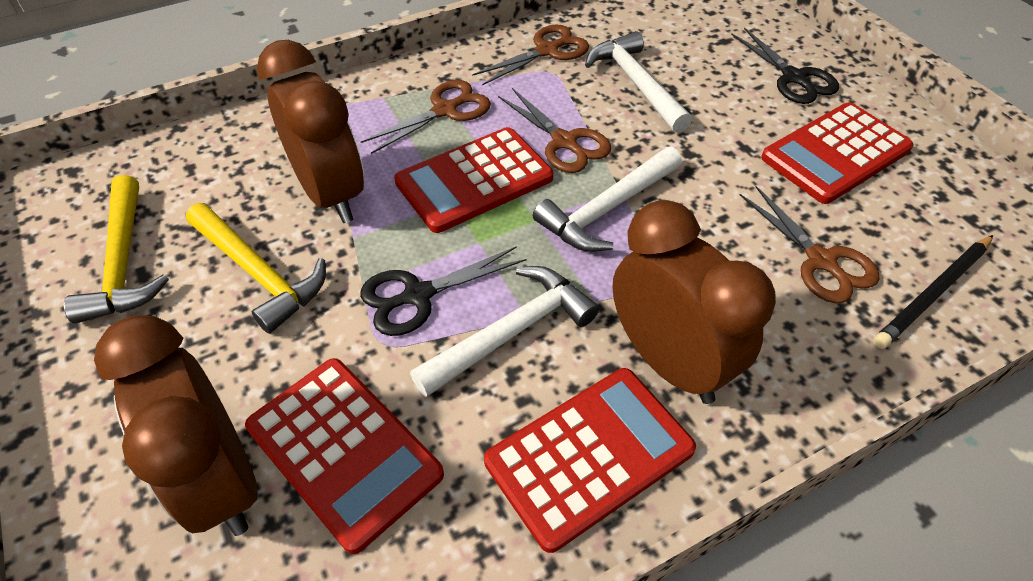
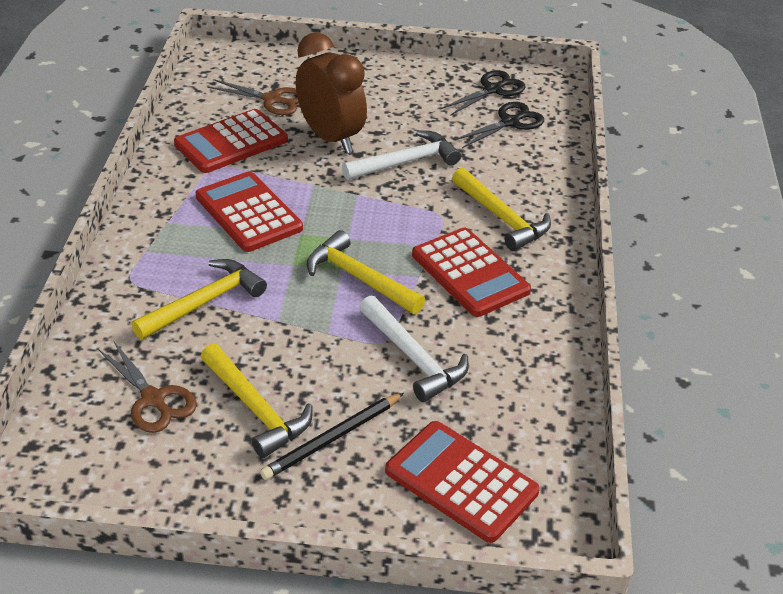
brown clock: 3 -> 1
brown scissors: 4 -> 2
white hammer: 3 -> 2
yellow hammer: 2 -> 4

